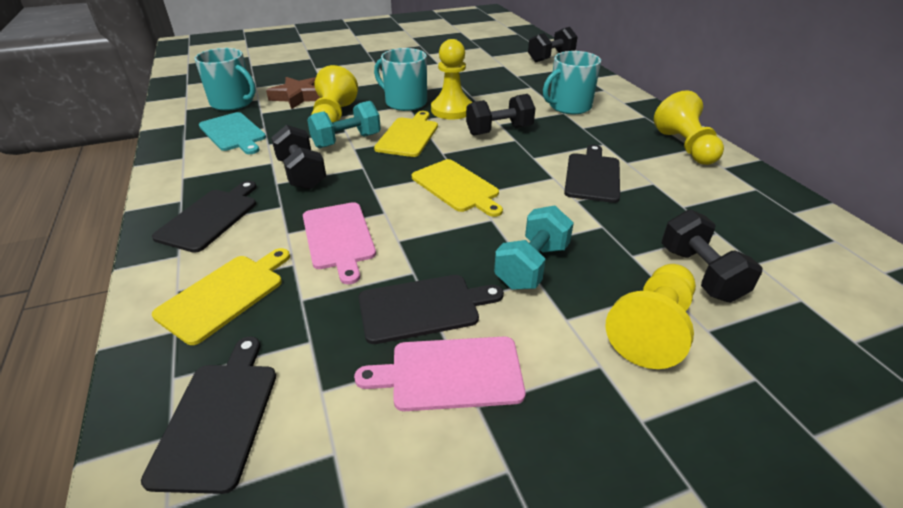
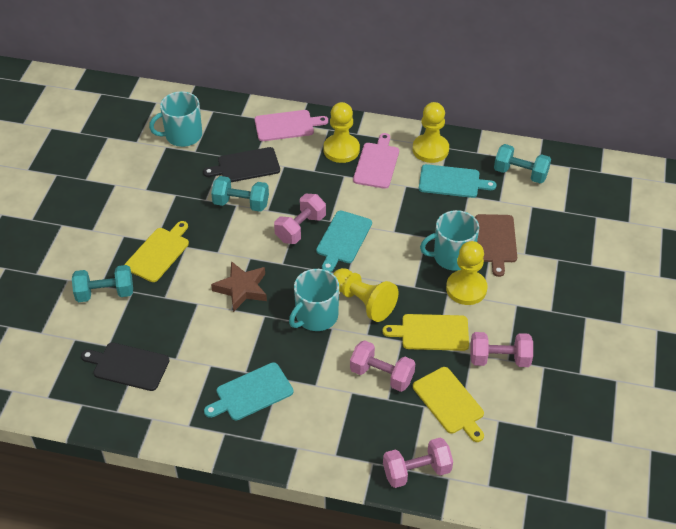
black cutting board: 4 -> 2
black dumbbell: 4 -> 0
brown cutting board: 0 -> 1
pink dumbbell: 0 -> 4
turquoise cutting board: 1 -> 3
turquoise dumbbell: 2 -> 3

